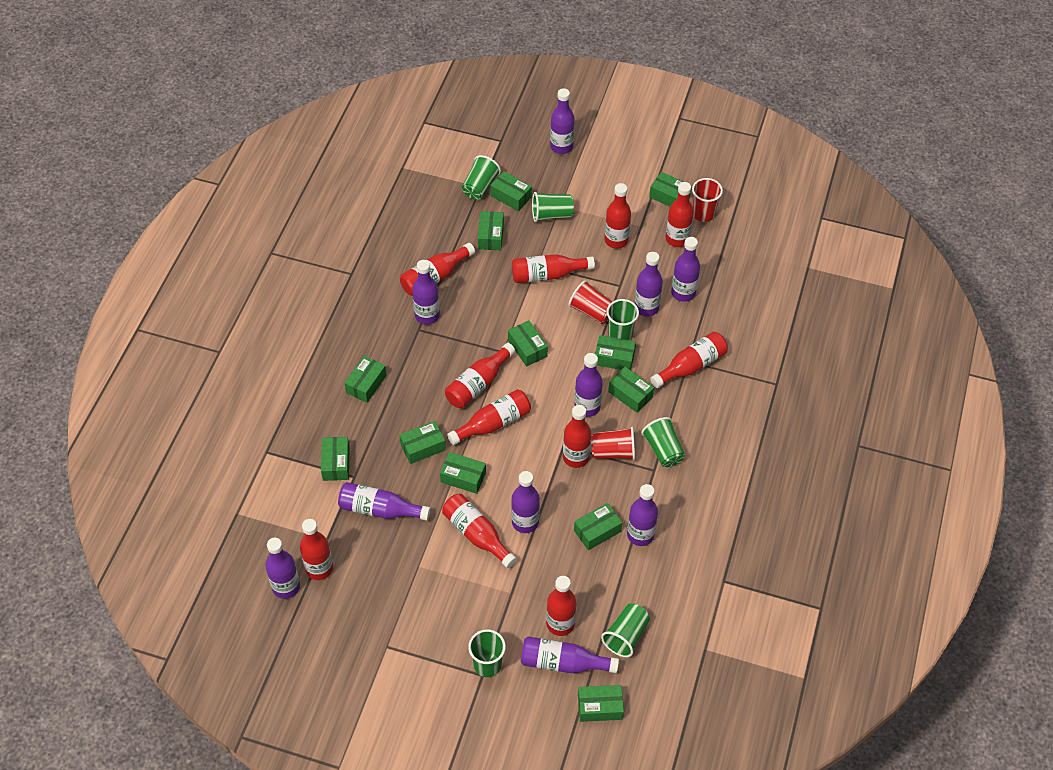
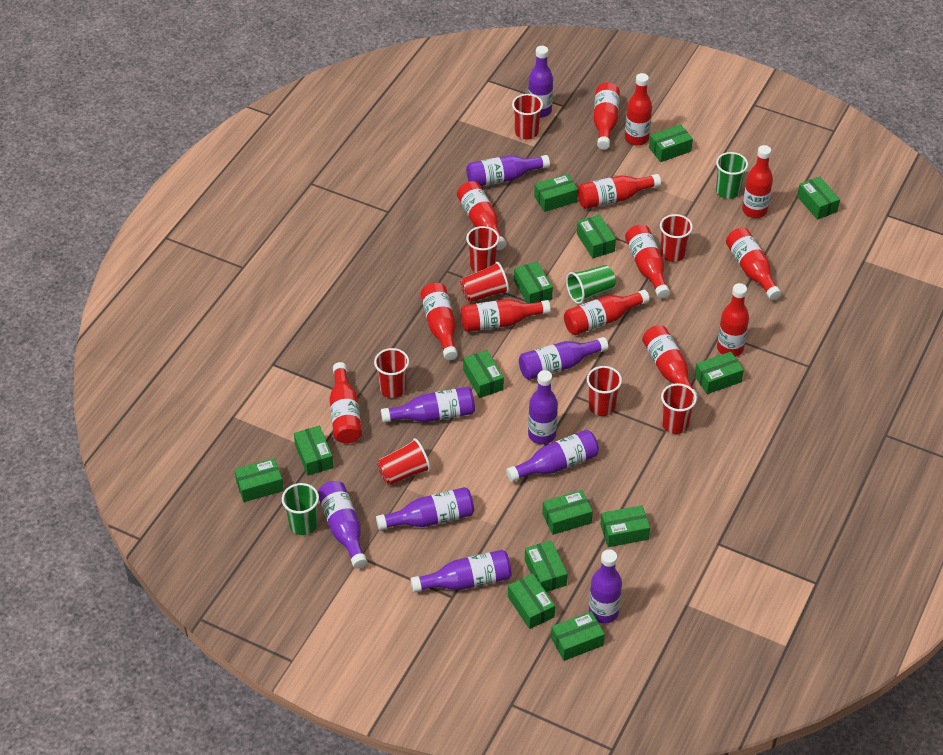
green box: 12 -> 14
green cup: 6 -> 3
red bottle: 11 -> 13
red cup: 3 -> 8

